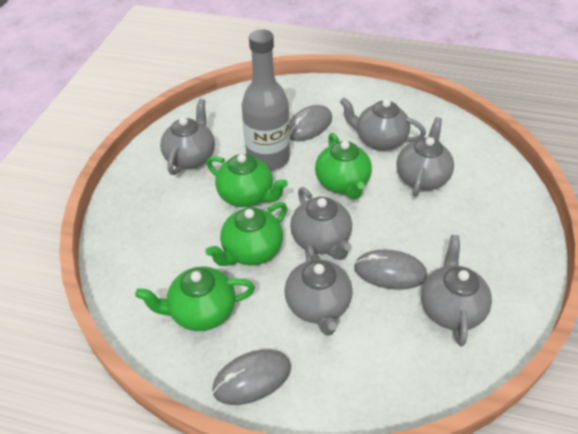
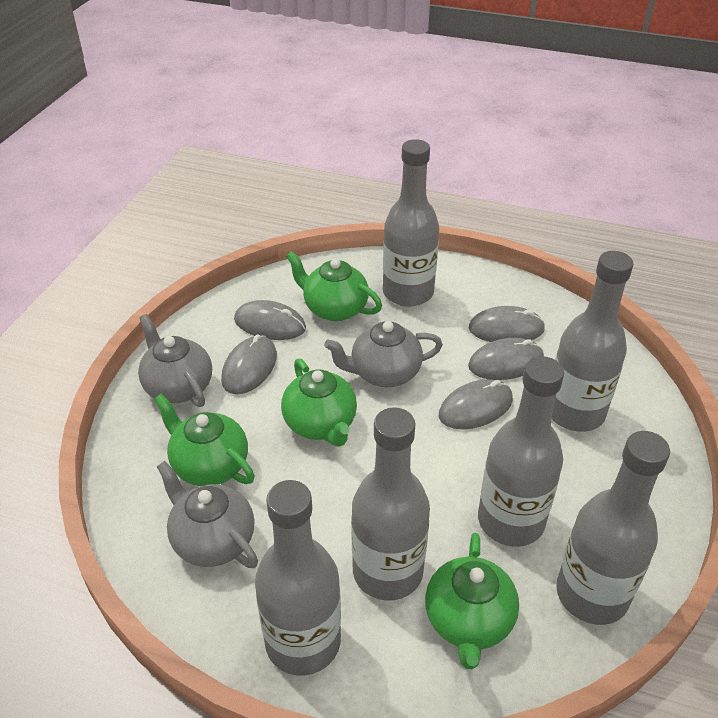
grey bottle: 1 -> 6
grey mouse: 3 -> 5
grey teapot: 6 -> 3

